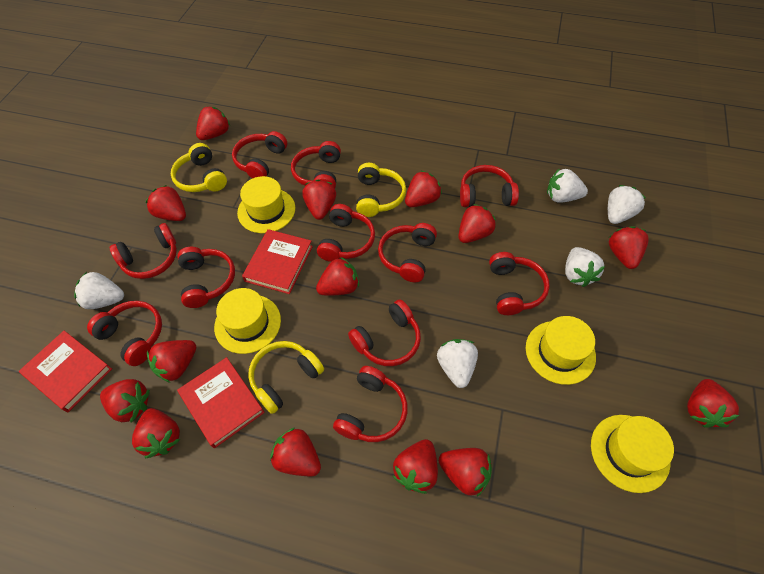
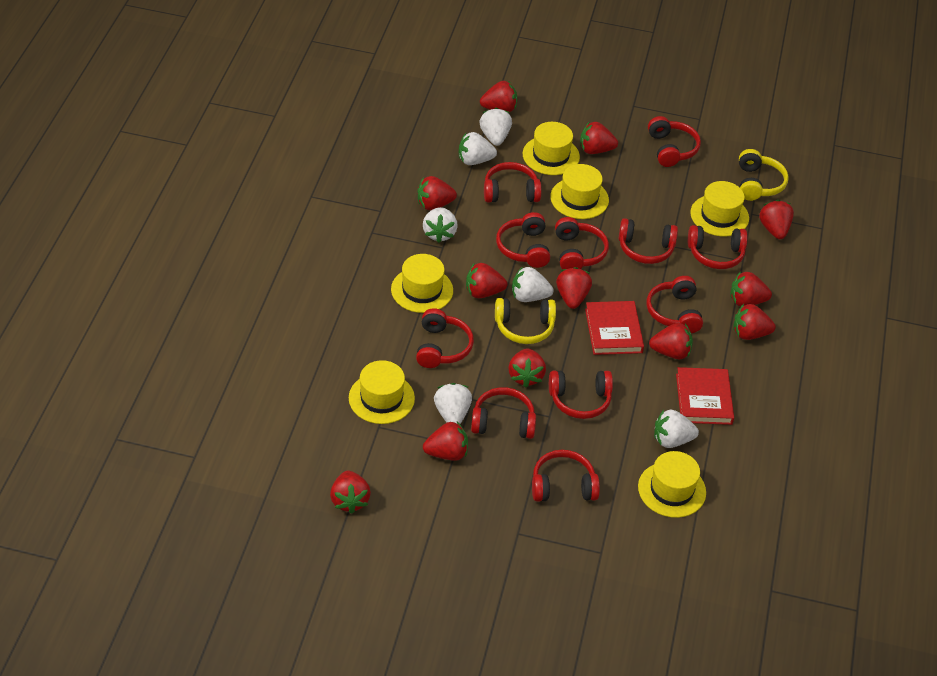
red book: 3 -> 2
red strawberry: 14 -> 12
white strawberry: 5 -> 6
yellow hat: 4 -> 6
yellow headphones: 3 -> 2

